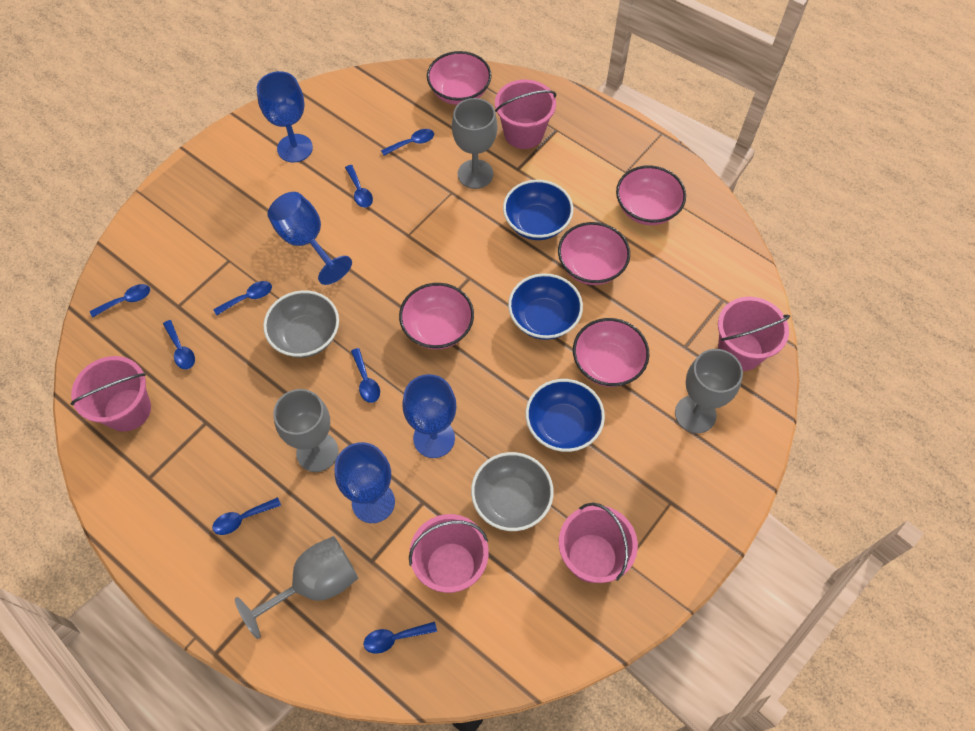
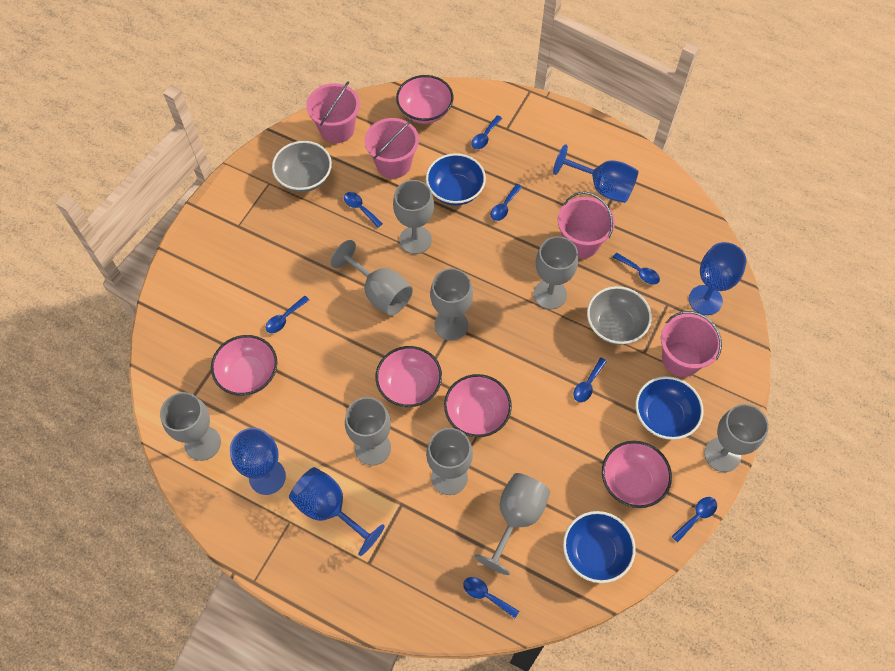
grey goblet: 4 -> 9
pink bucket: 5 -> 4

